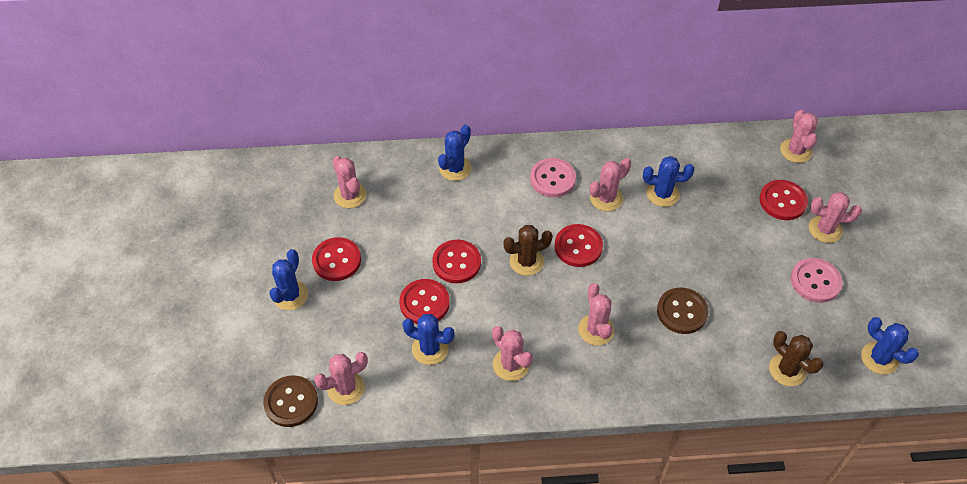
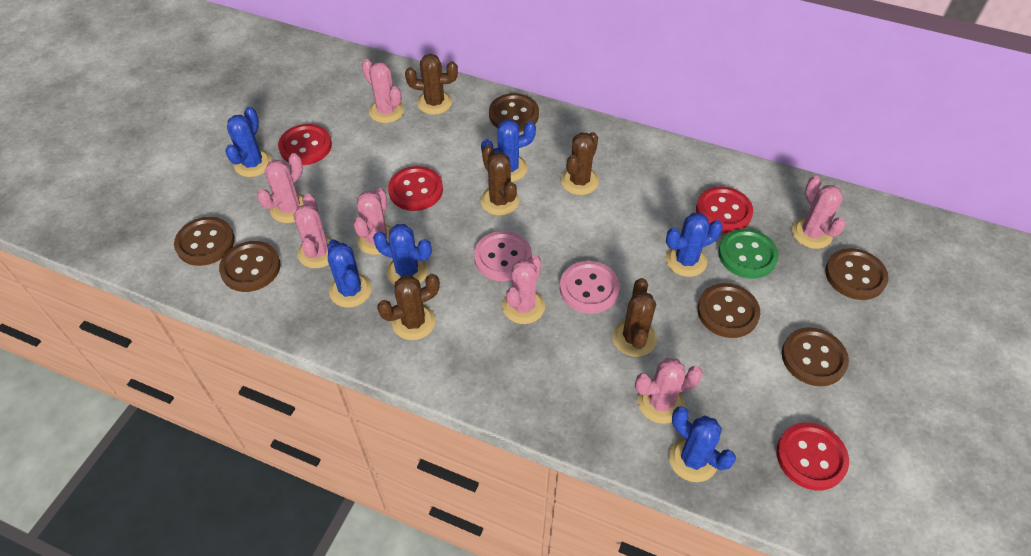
blue cactus: 5 -> 6
brown button: 2 -> 6
brown cactus: 2 -> 5
green button: 0 -> 1
red button: 5 -> 4

